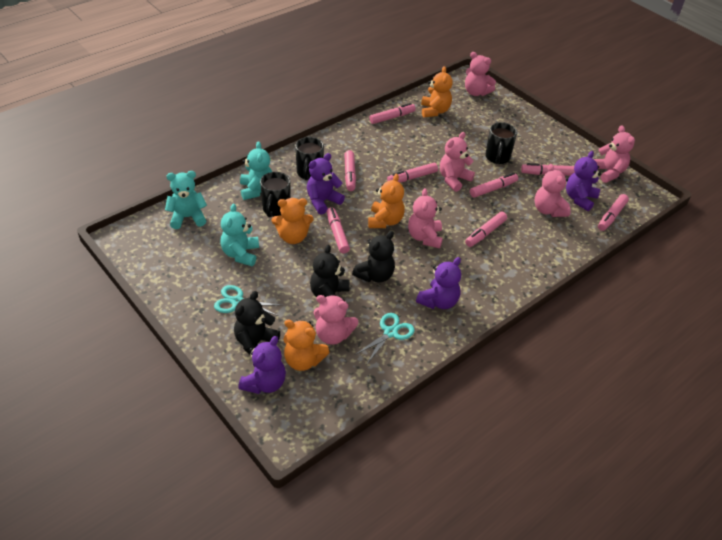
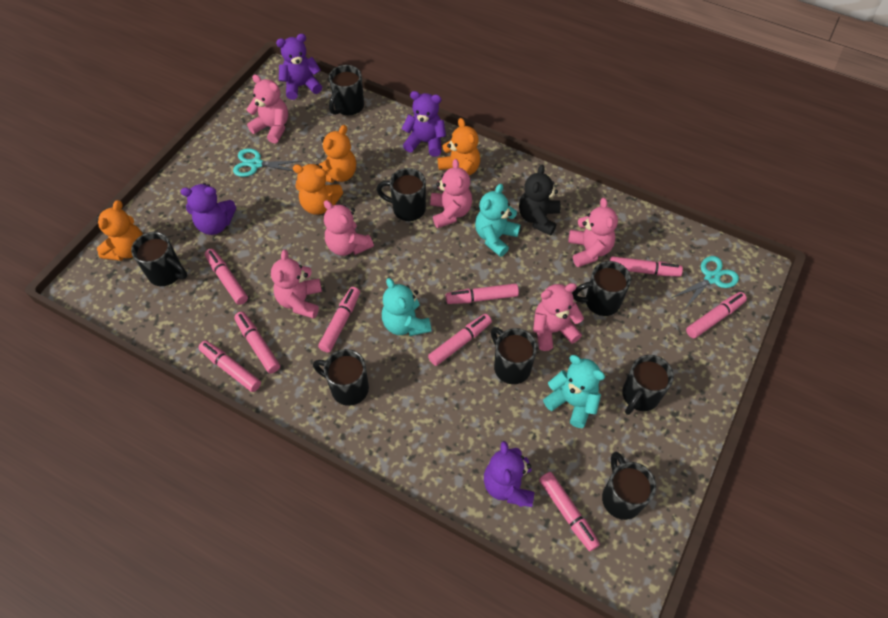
black mug: 3 -> 8
black teddy bear: 3 -> 1
pink marker: 8 -> 9

